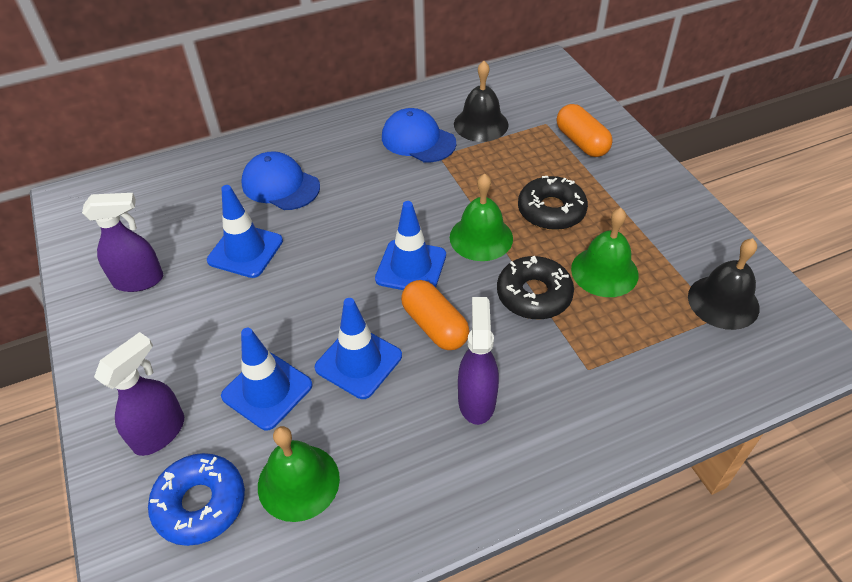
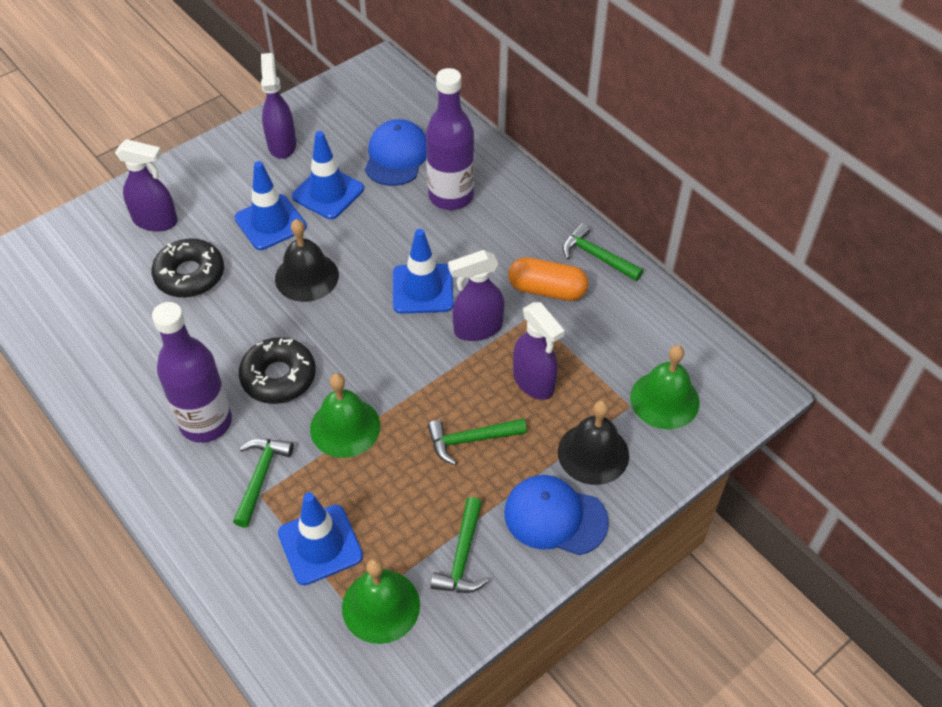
blue donut: 1 -> 0
green hammer: 0 -> 4
orange capsule: 2 -> 1
purple bottle: 0 -> 2
purple spray bottle: 3 -> 4

